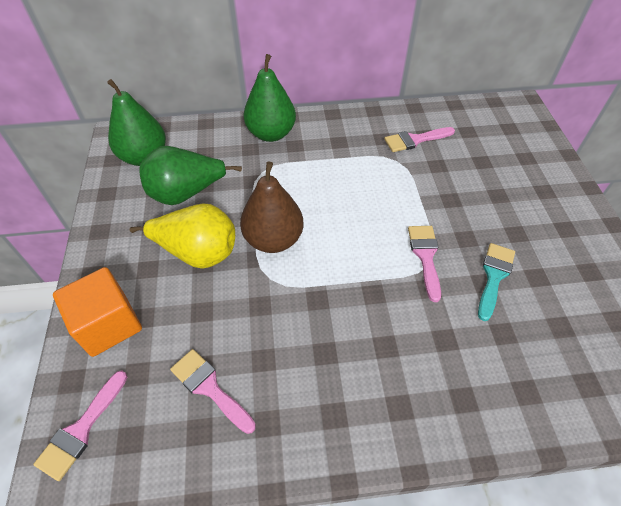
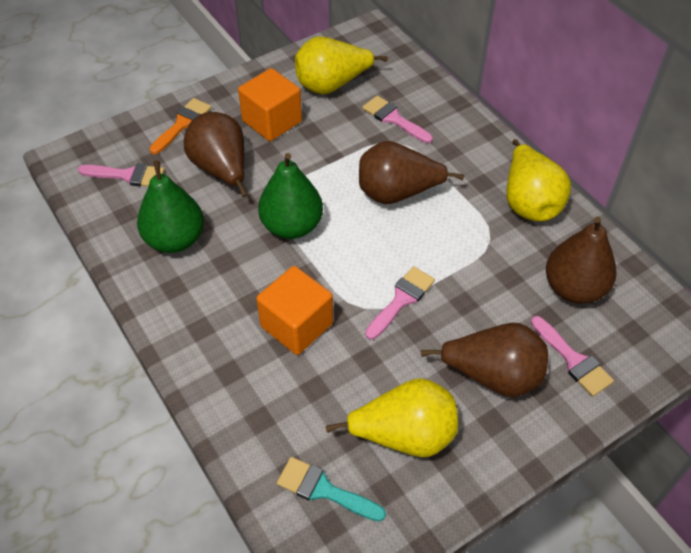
brown pear: 1 -> 4
green pear: 3 -> 2
orange brush: 0 -> 1
orange cube: 1 -> 2
yellow pear: 1 -> 3

